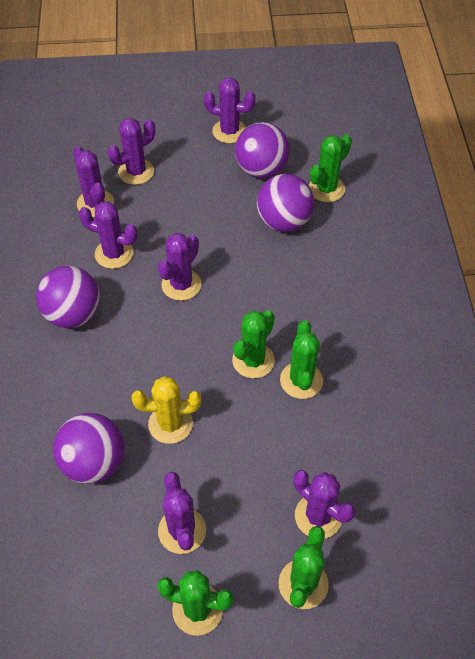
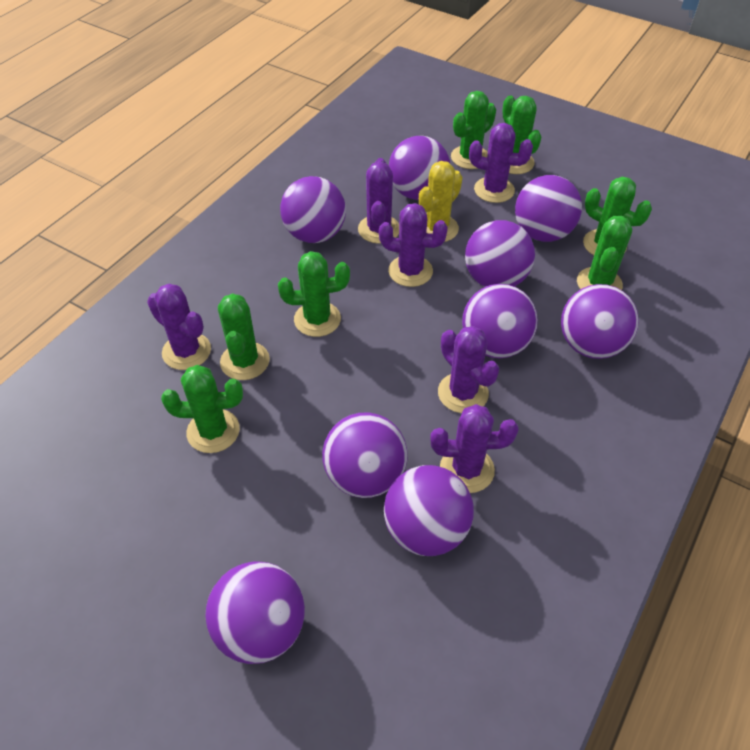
green cactus: 5 -> 7
purple ball: 4 -> 9
purple cactus: 7 -> 6

